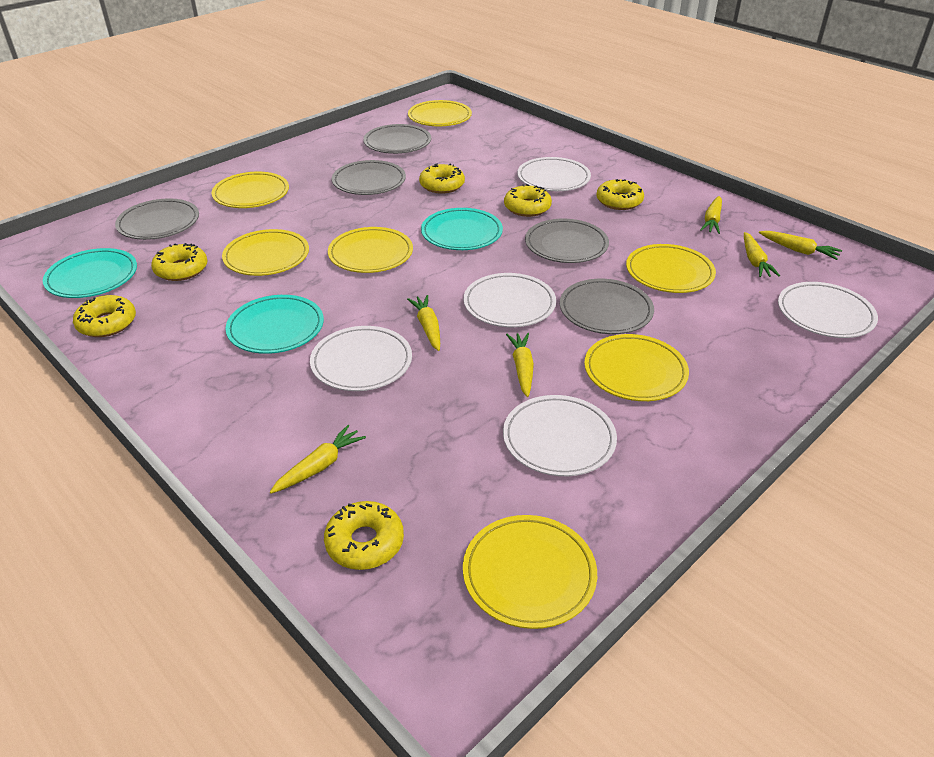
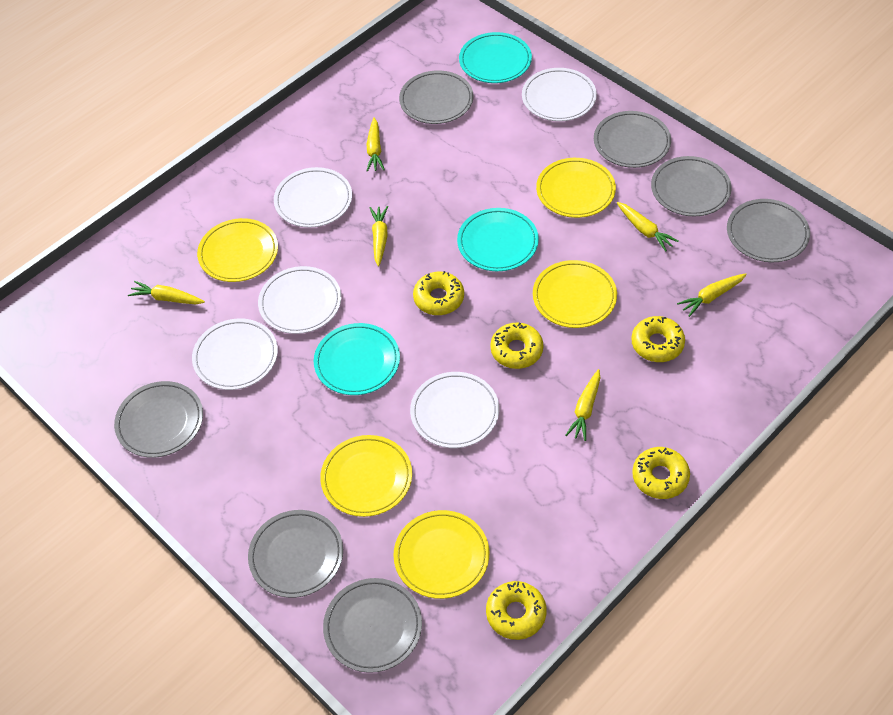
grey plate: 5 -> 7
yellow donut: 6 -> 5
yellow plate: 7 -> 5

